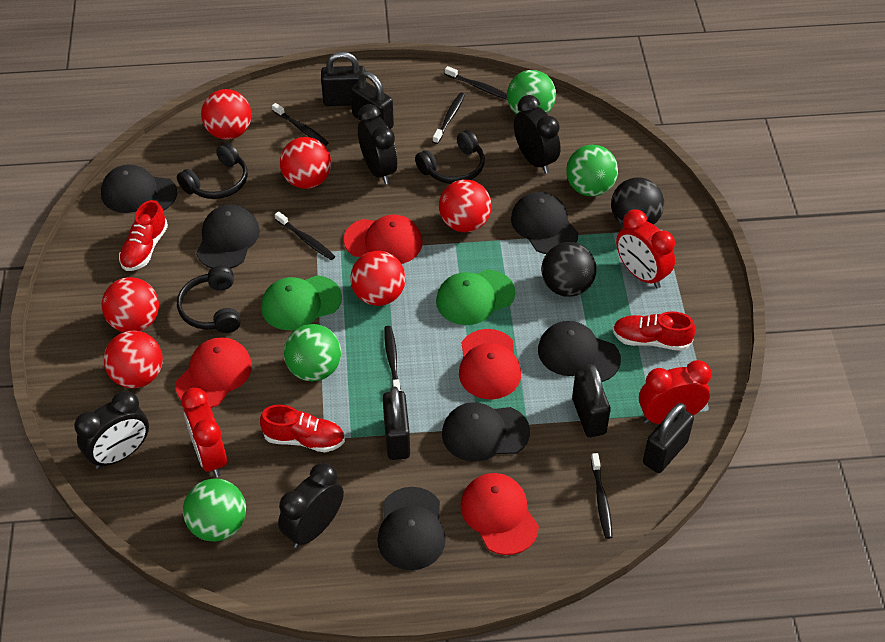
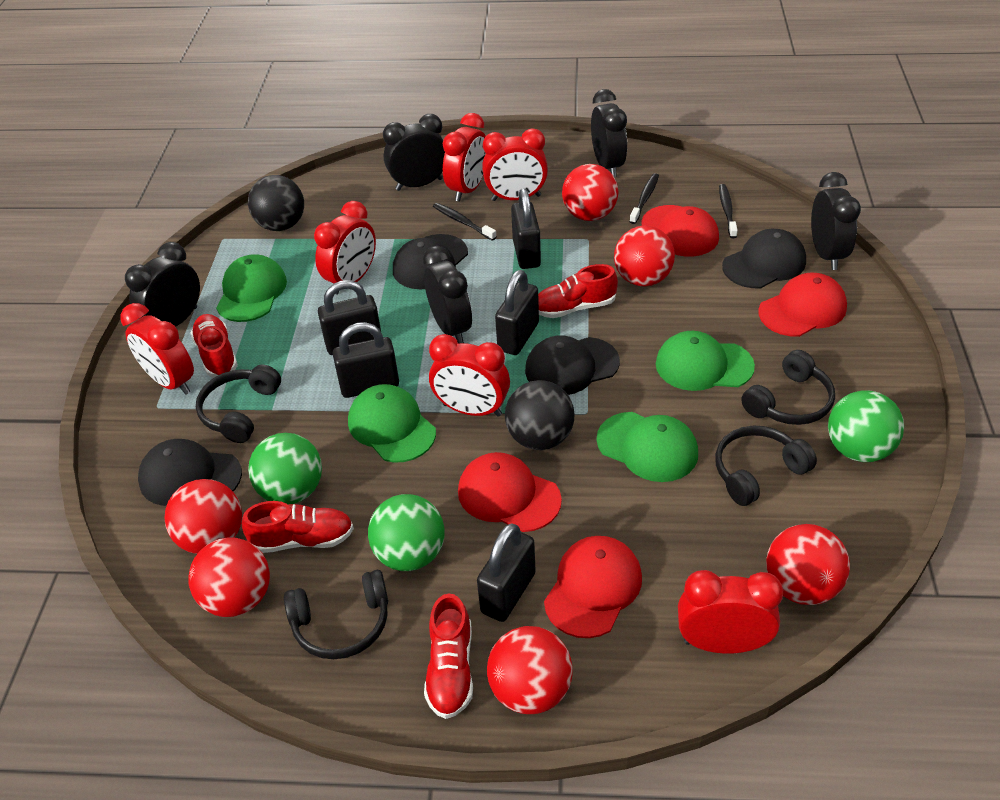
black cap: 6 -> 4
black clock: 4 -> 5
black headphones: 3 -> 4
black toothbrush: 6 -> 3
green ball: 4 -> 3
green cap: 2 -> 4
red clock: 3 -> 6
red shoe: 3 -> 4

